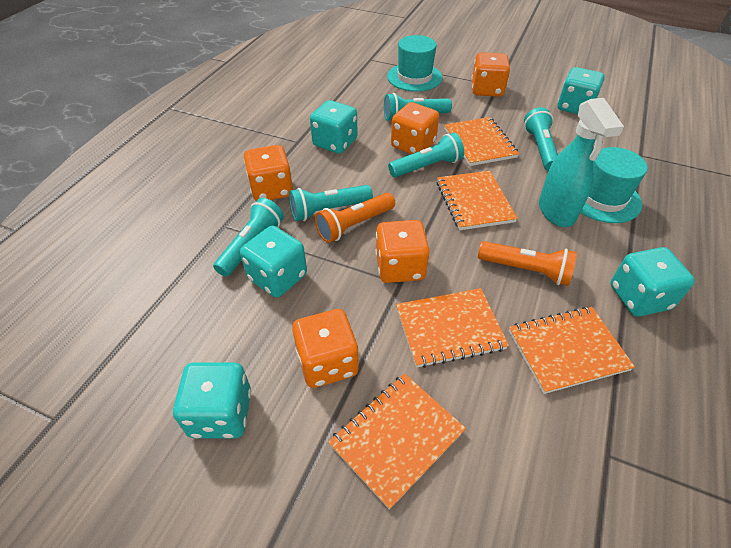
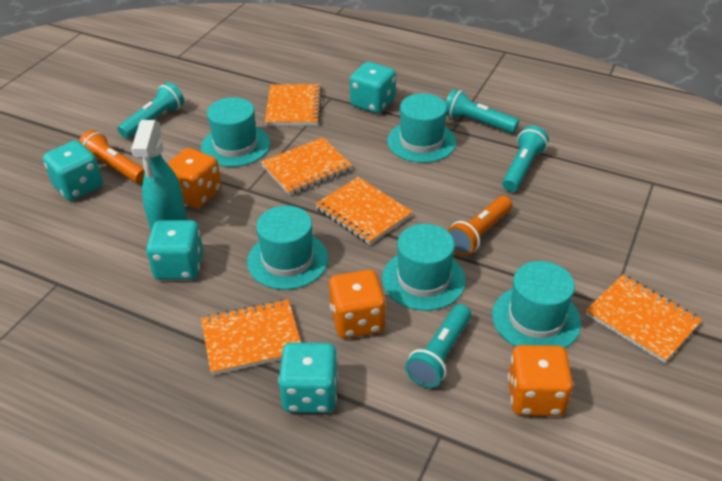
orange dice: 5 -> 3
turquoise dice: 5 -> 4
turquoise flashlight: 5 -> 4
turquoise hat: 2 -> 5

